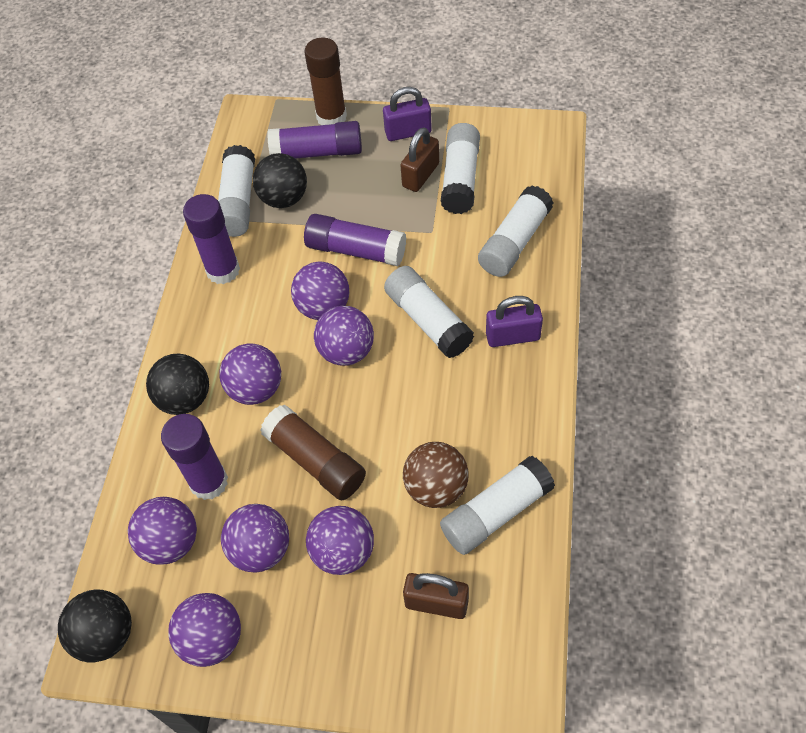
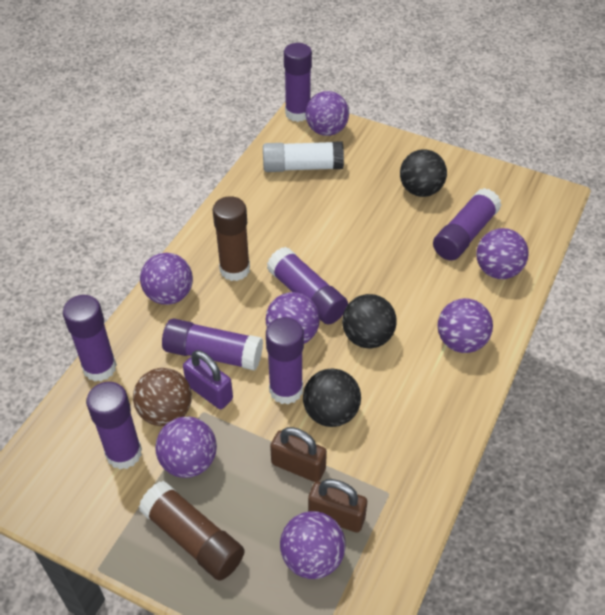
purple glue stick: 4 -> 7
purple padlock: 2 -> 1
white glue stick: 5 -> 1

